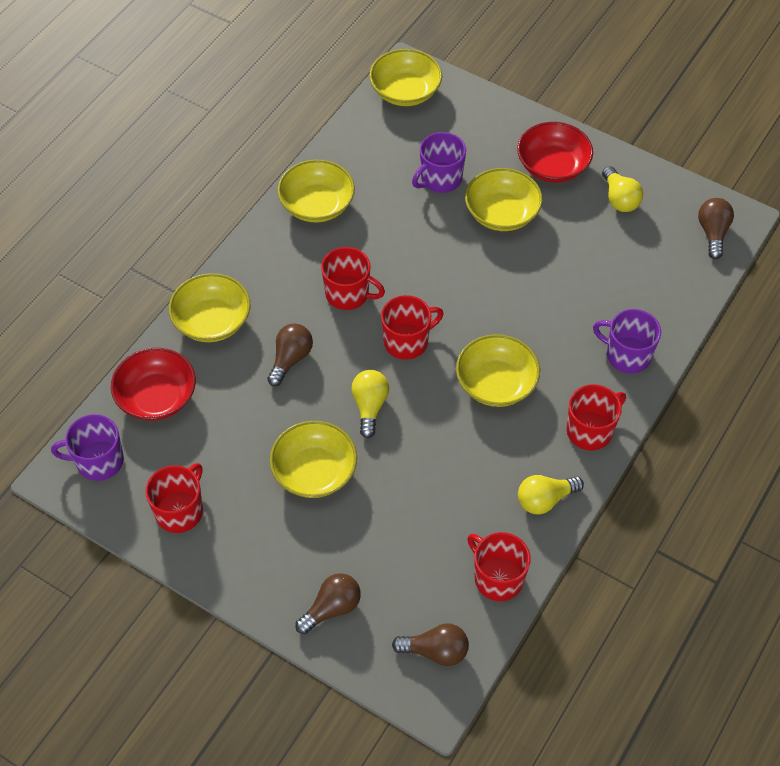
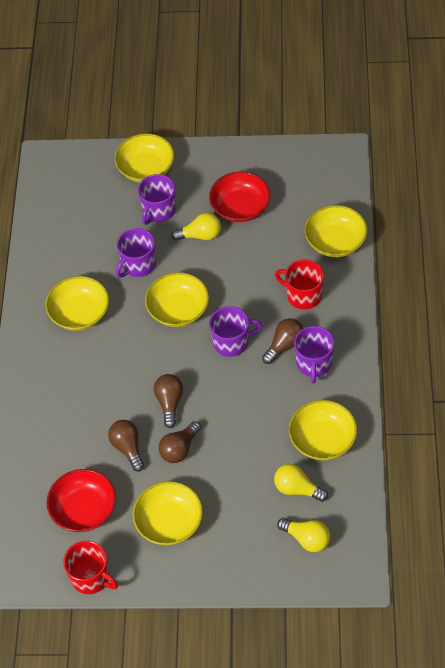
purple mug: 3 -> 4
red mug: 5 -> 2

